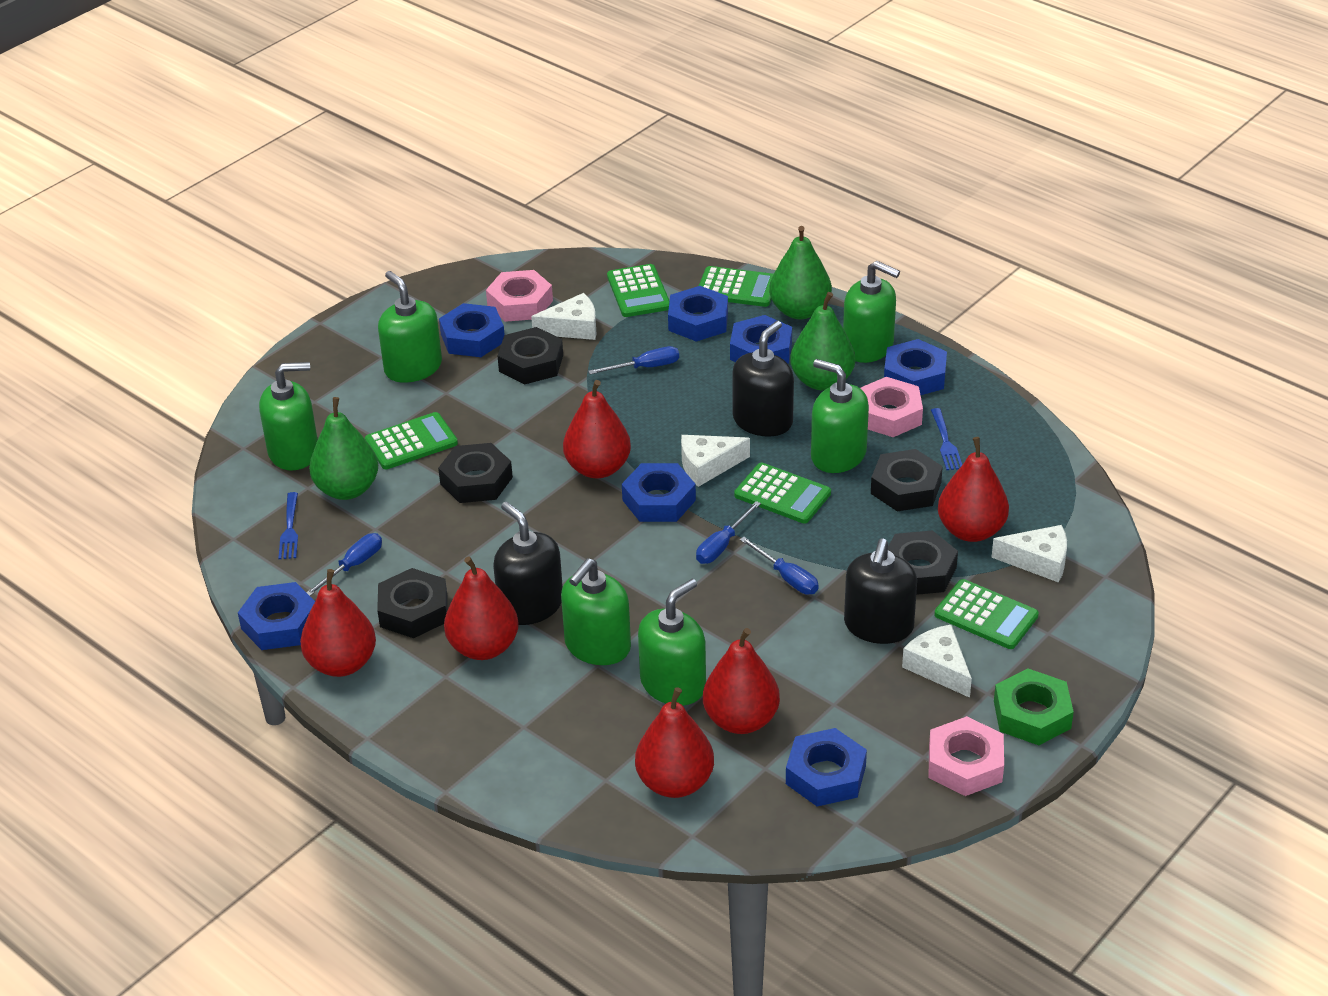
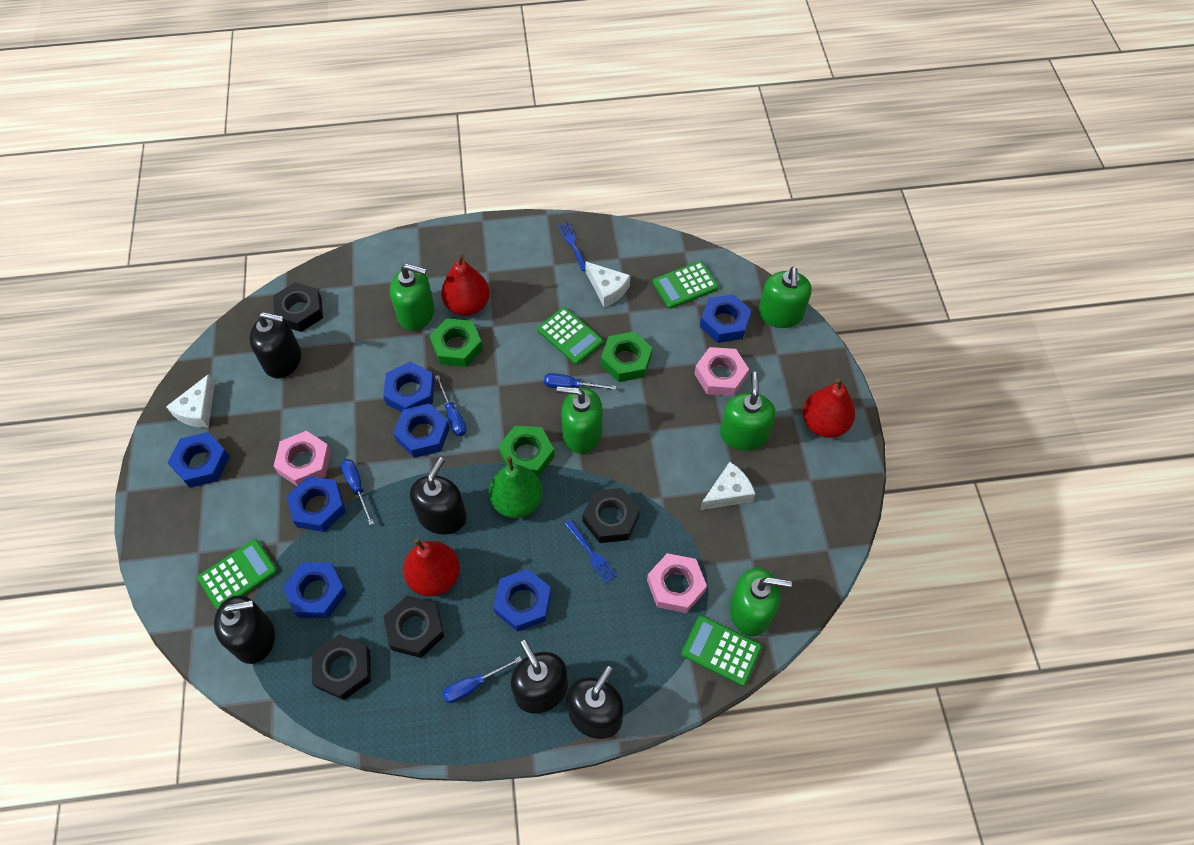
black nut: 5 -> 4
black soap dispenser: 3 -> 5
green calculator: 5 -> 4
green nut: 1 -> 3
green pear: 3 -> 1
green soap dispenser: 6 -> 5
red pear: 6 -> 3
white cheese: 4 -> 3

